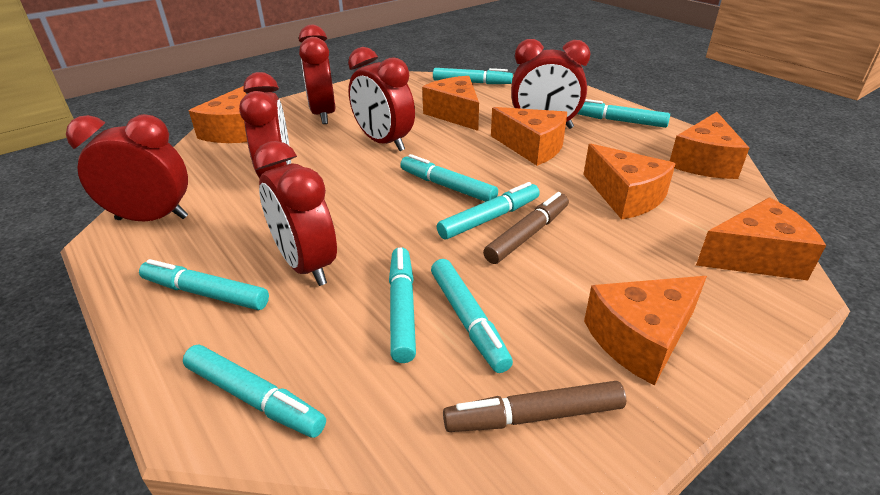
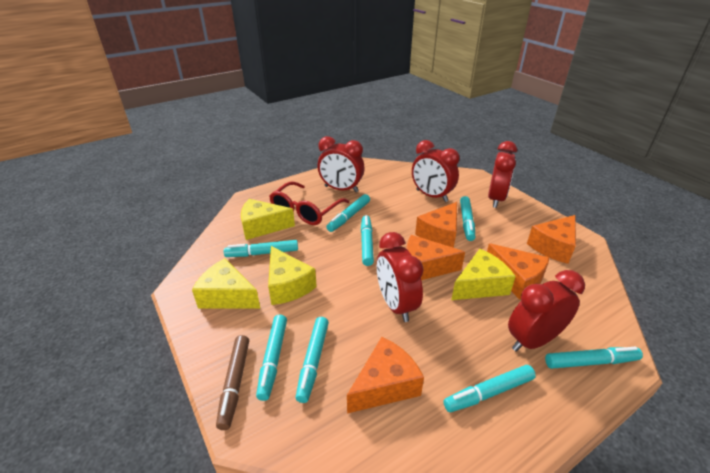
brown marker: 2 -> 1
orange cheese: 7 -> 5
red clock: 6 -> 5
red glasses: 0 -> 1
yellow cheese: 0 -> 4

